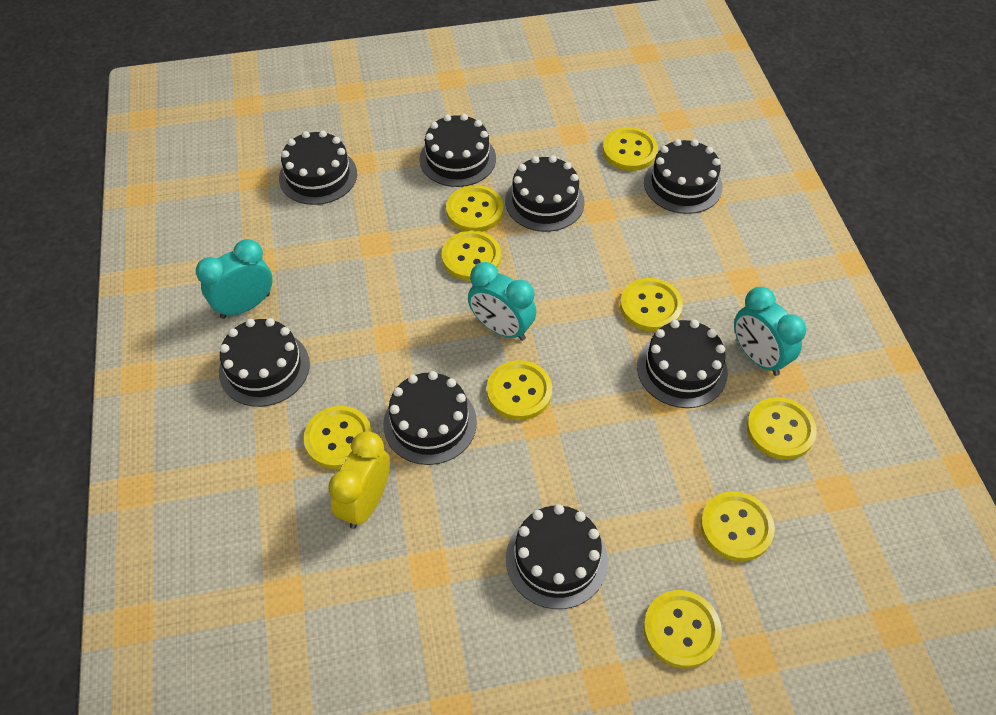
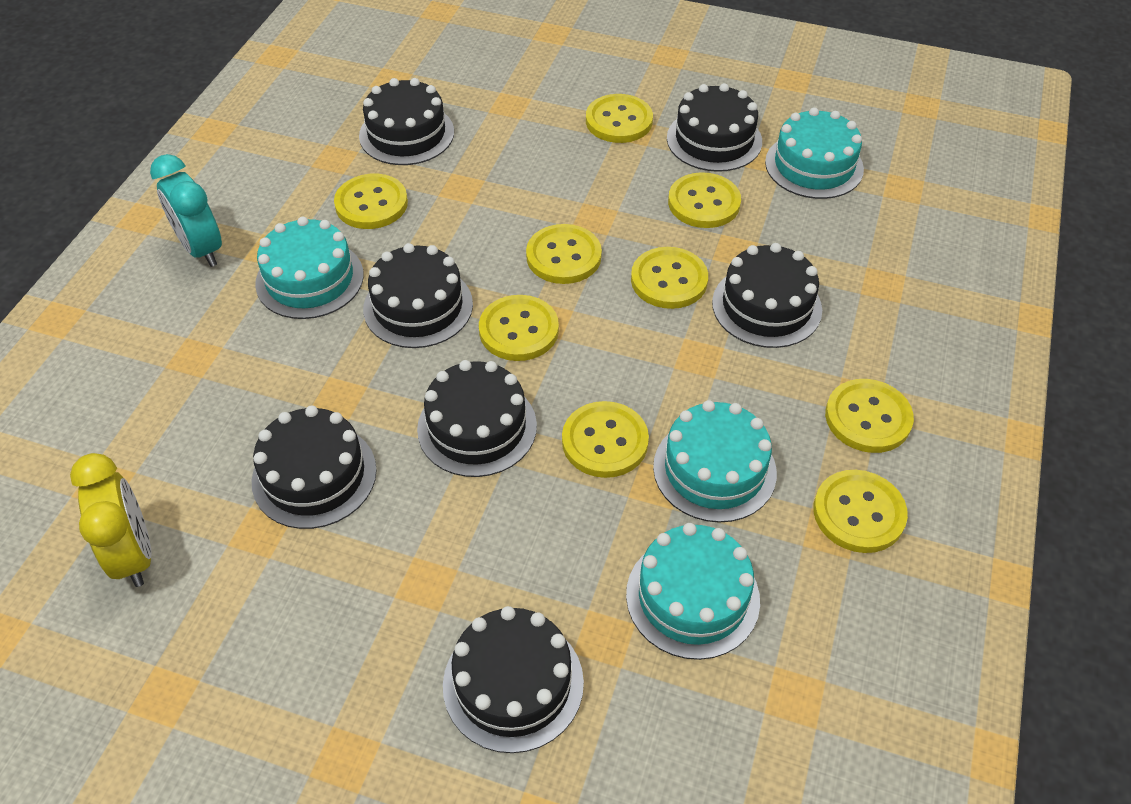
black cake: 8 -> 7
turquoise cake: 0 -> 4
turquoise clock: 3 -> 1

